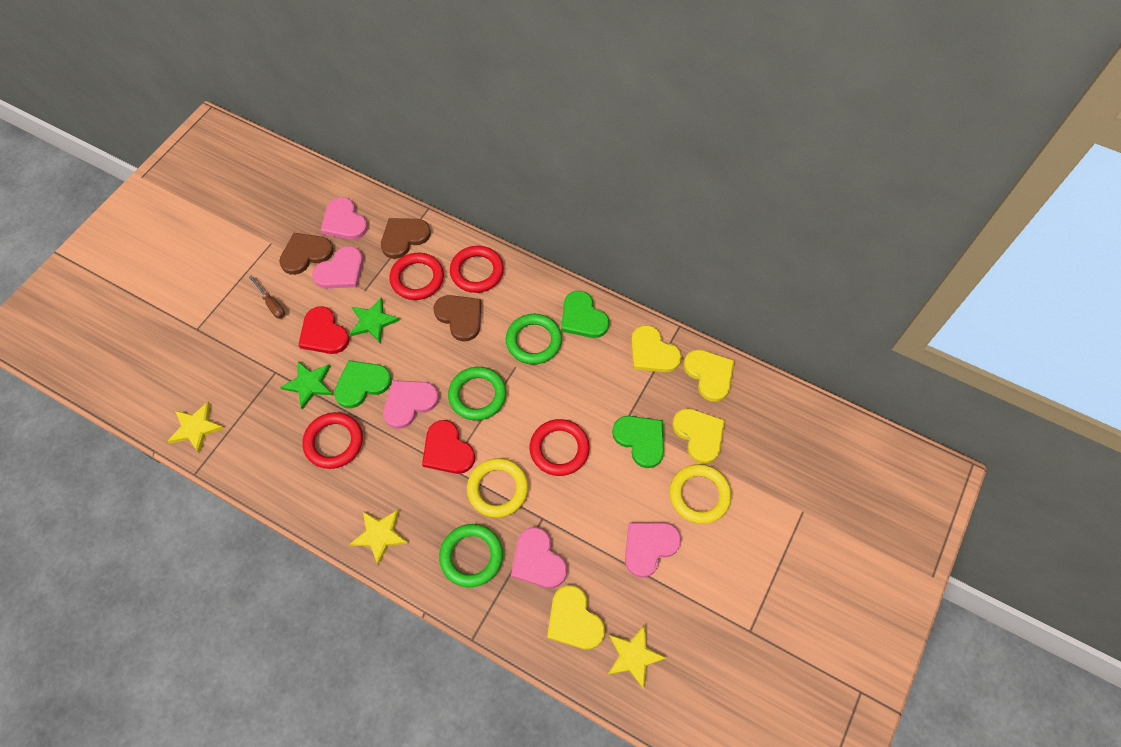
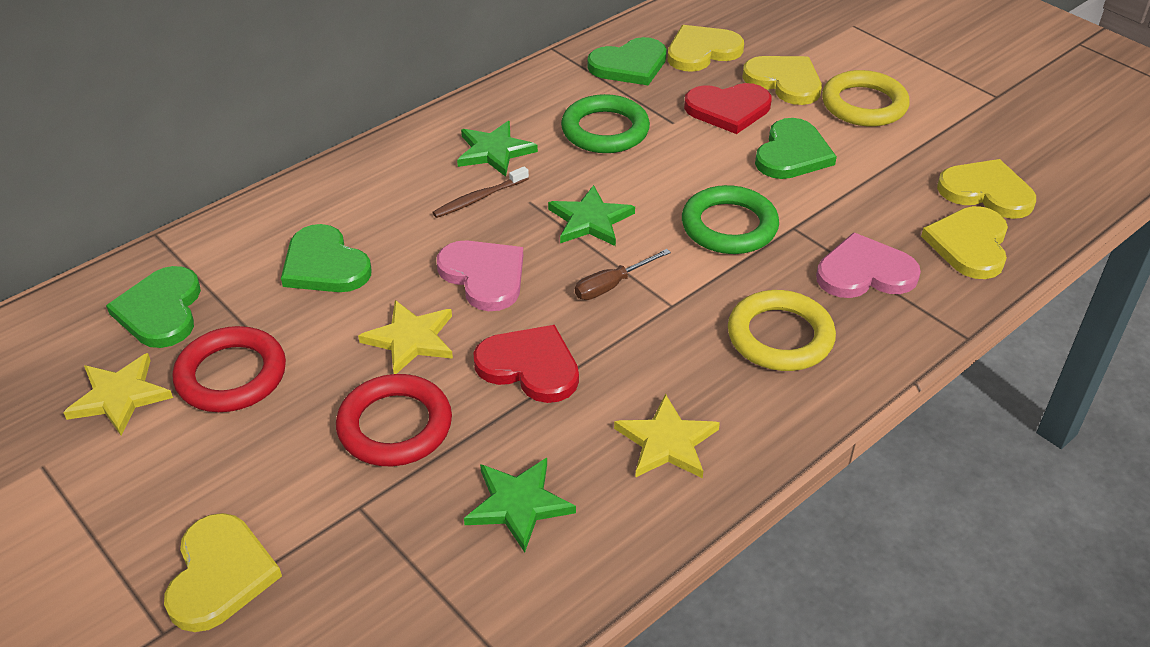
brown heart: 3 -> 0
brown toothbrush: 0 -> 1
green heart: 3 -> 4
green ring: 3 -> 2
green star: 2 -> 3
pink heart: 5 -> 2
red ring: 4 -> 2
yellow heart: 4 -> 5

